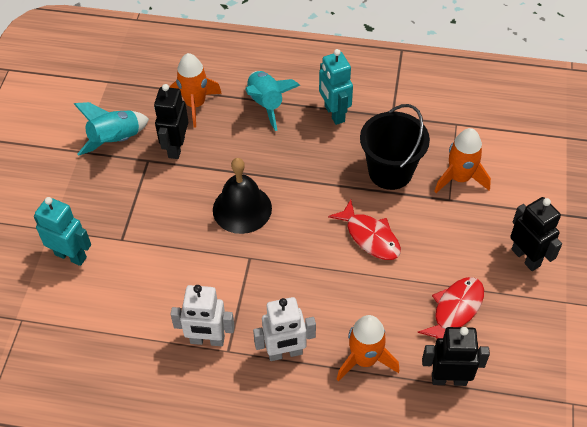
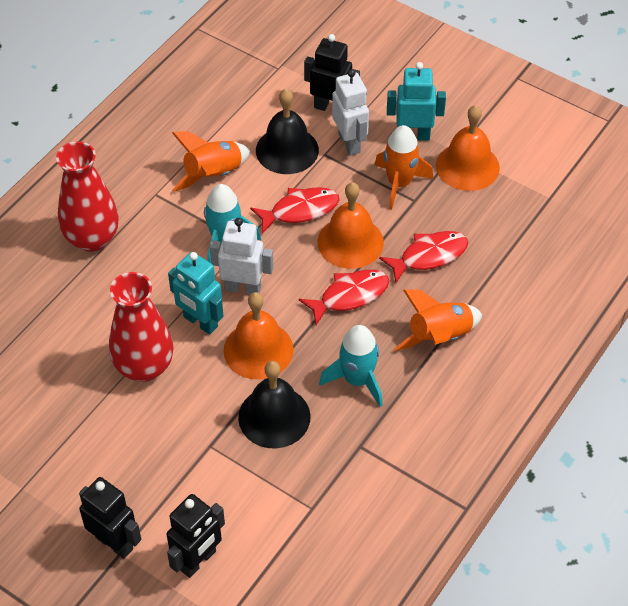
black bell: 1 -> 2
black bucket: 1 -> 0
orange bell: 0 -> 3
red fish: 2 -> 3
red vase: 0 -> 2

